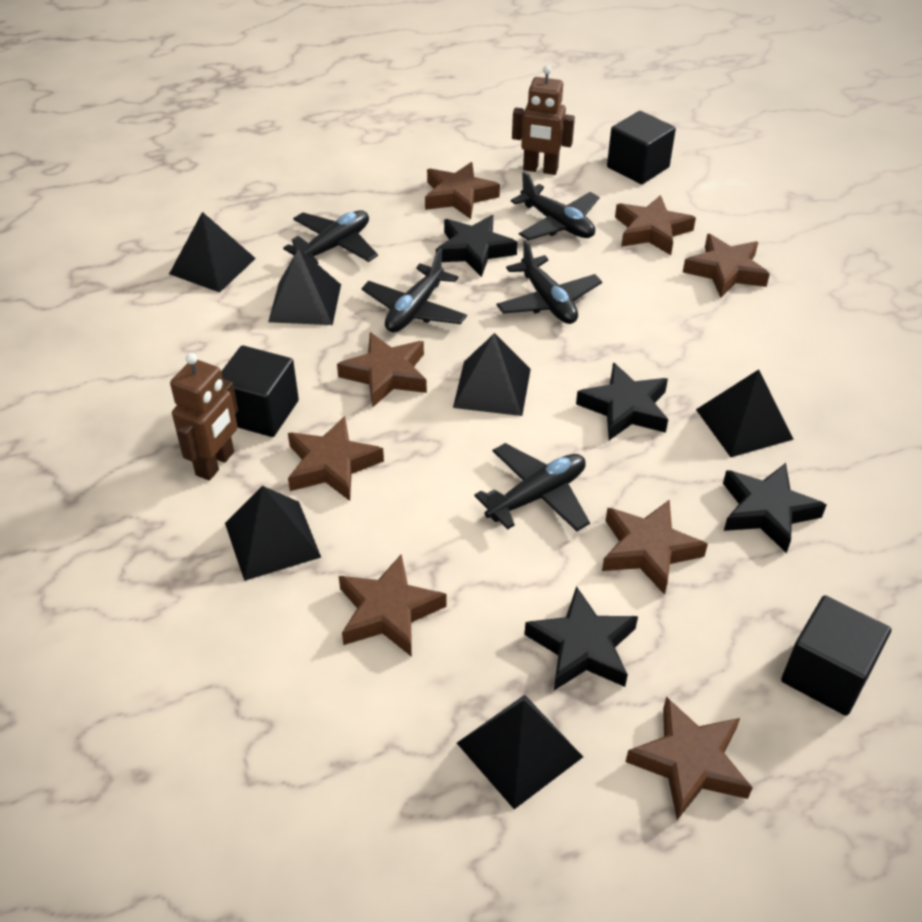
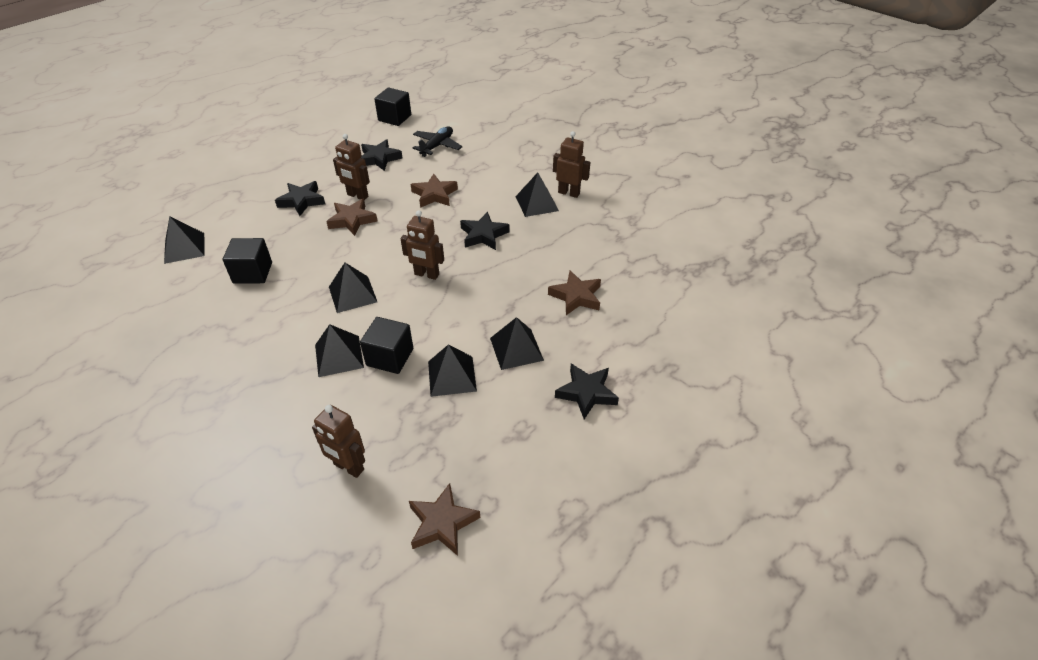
black plane: 5 -> 1
brown robot: 2 -> 4
brown star: 8 -> 4

